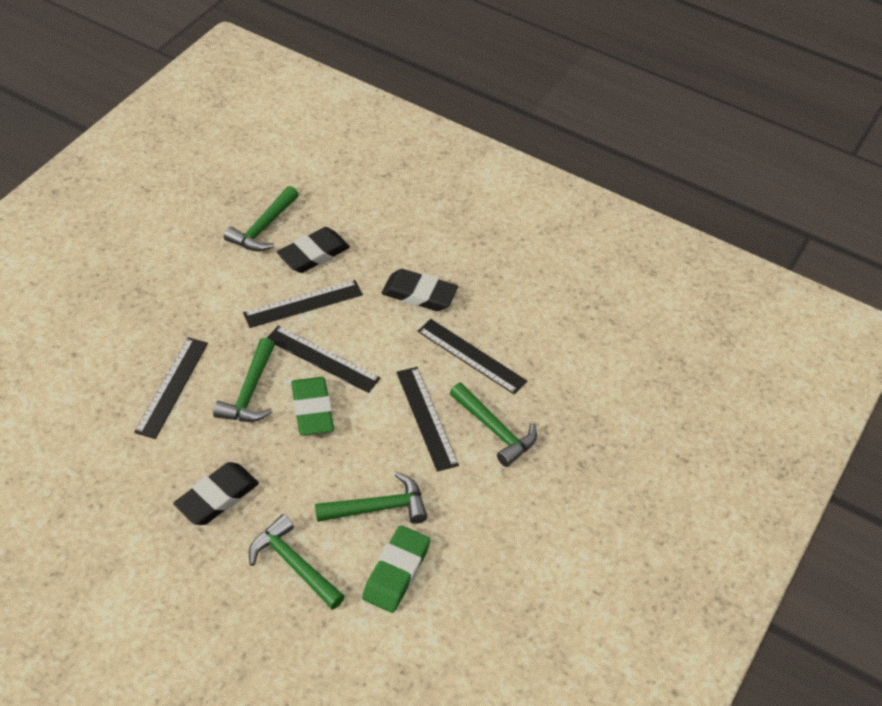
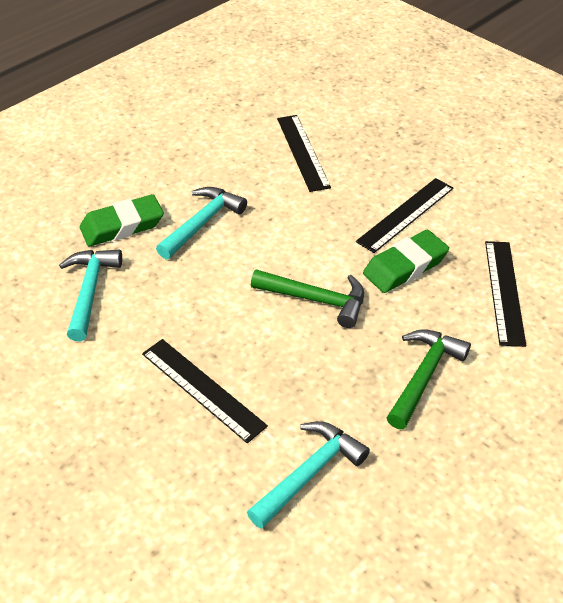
black eraser: 3 -> 0
black ruler: 5 -> 4
green hammer: 5 -> 2
turquoise hammer: 0 -> 3

